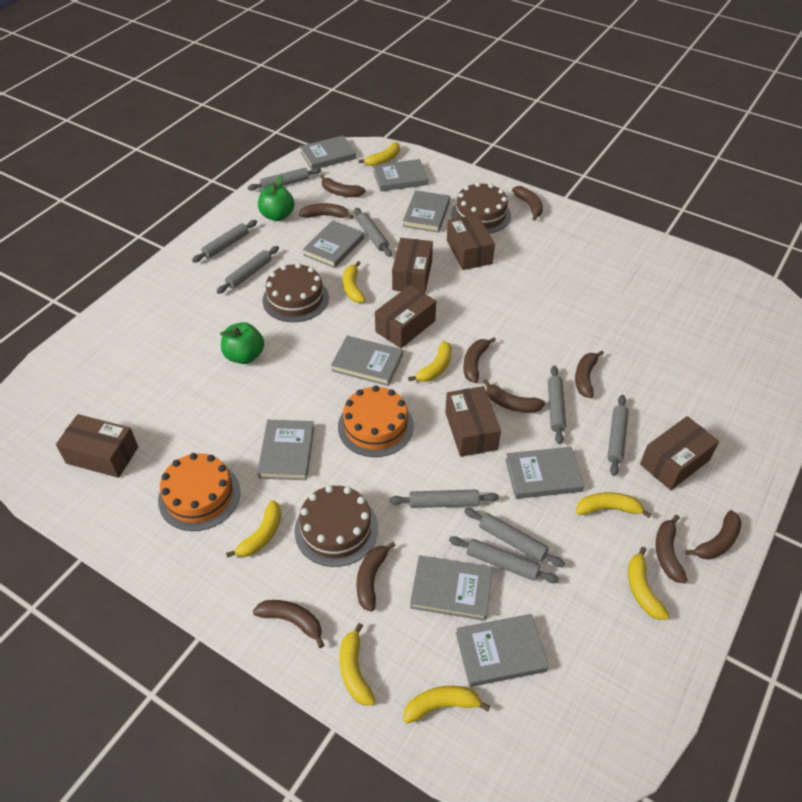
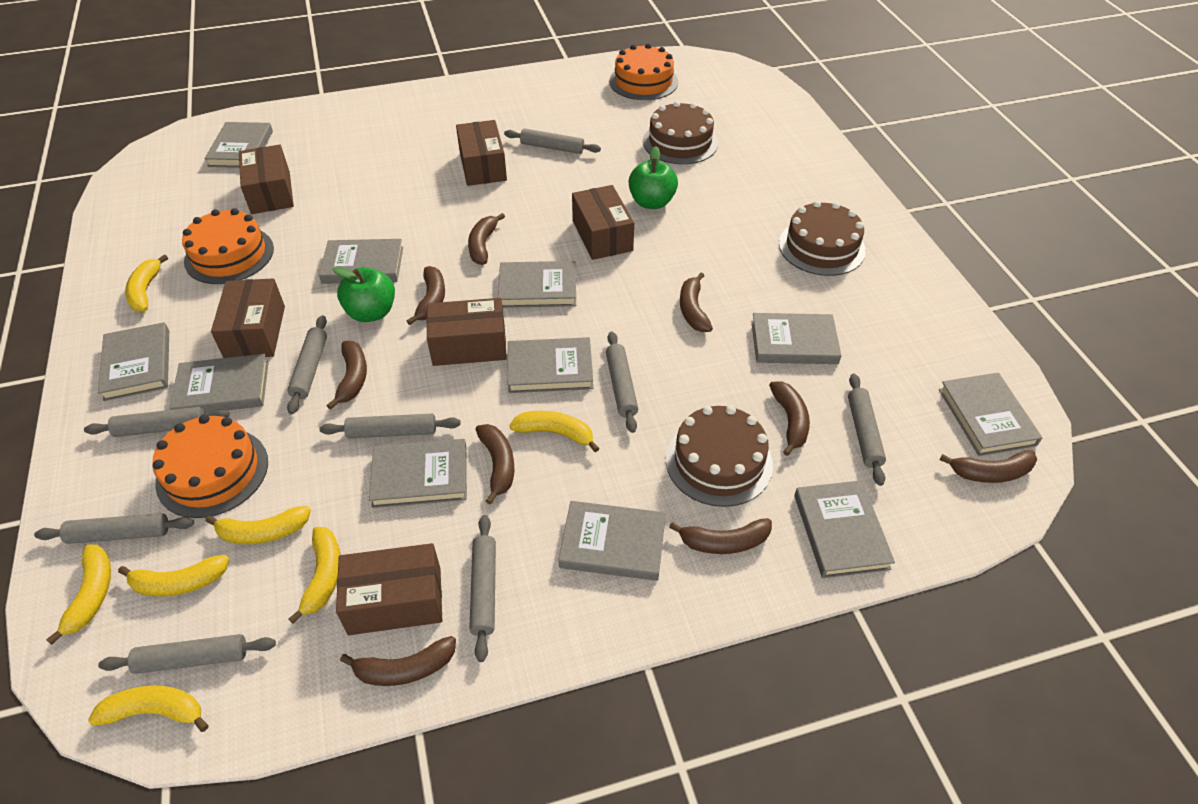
brown banana: 10 -> 9
grey book: 9 -> 11
orange cake: 2 -> 3
yellow banana: 8 -> 7

